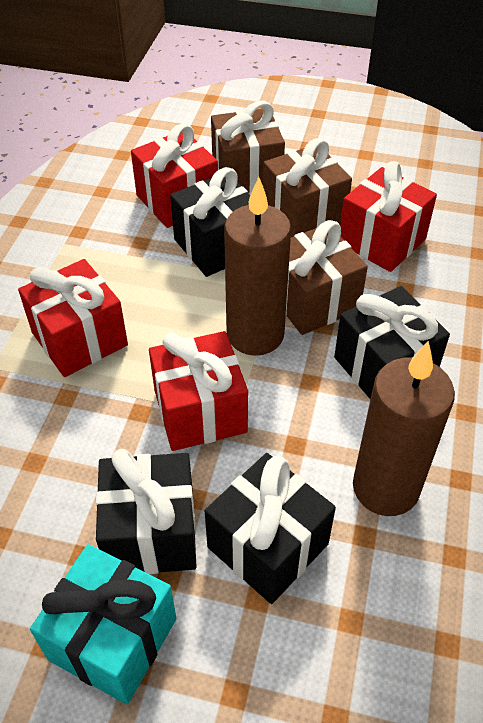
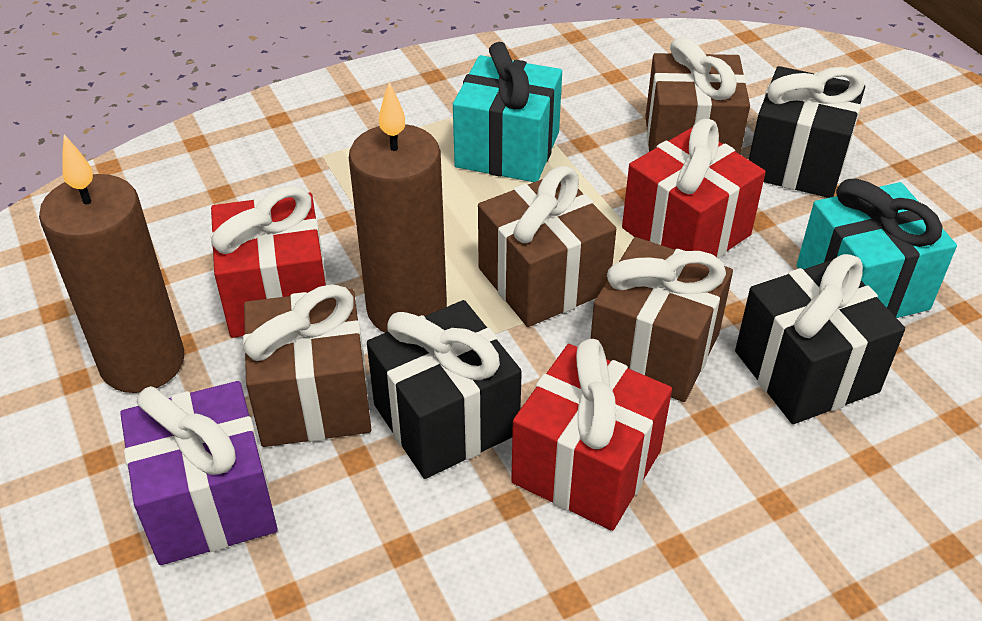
black gift: 4 -> 3
brown gift: 3 -> 4
purple gift: 0 -> 1
red gift: 4 -> 3
turquoise gift: 1 -> 2

